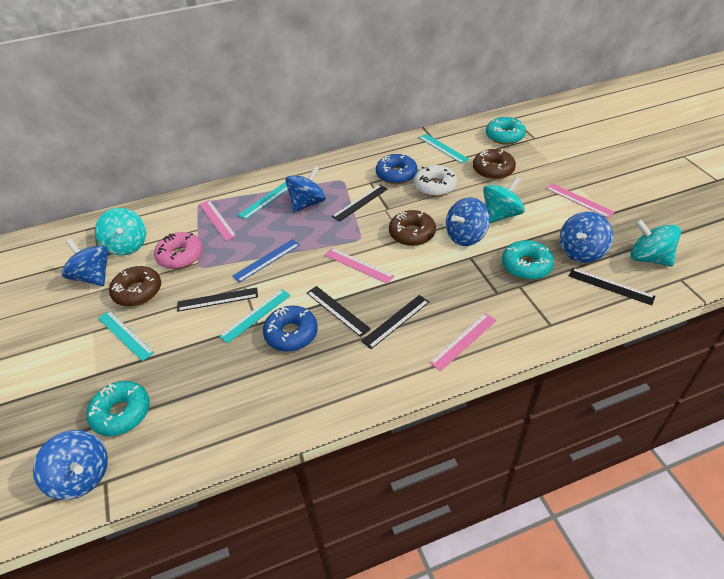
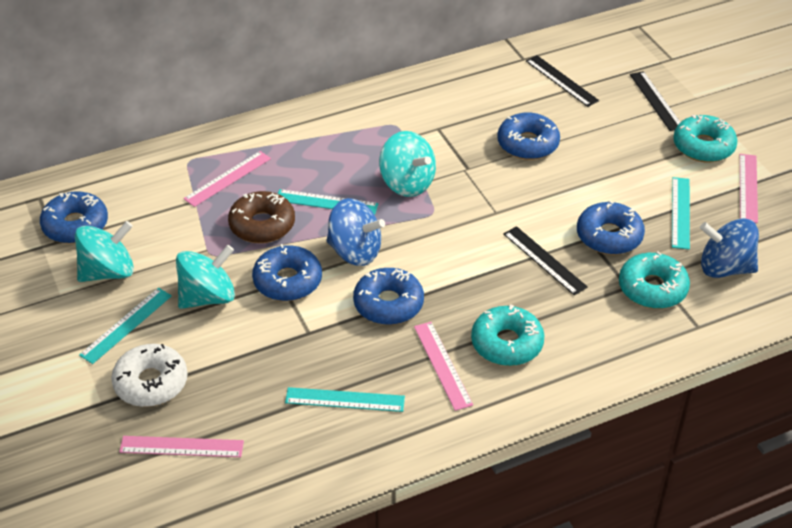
black ruler: 5 -> 3
blue donut: 2 -> 5
blue ruler: 1 -> 0
blue spinning top: 5 -> 2
brown donut: 3 -> 1
pink donut: 1 -> 0

